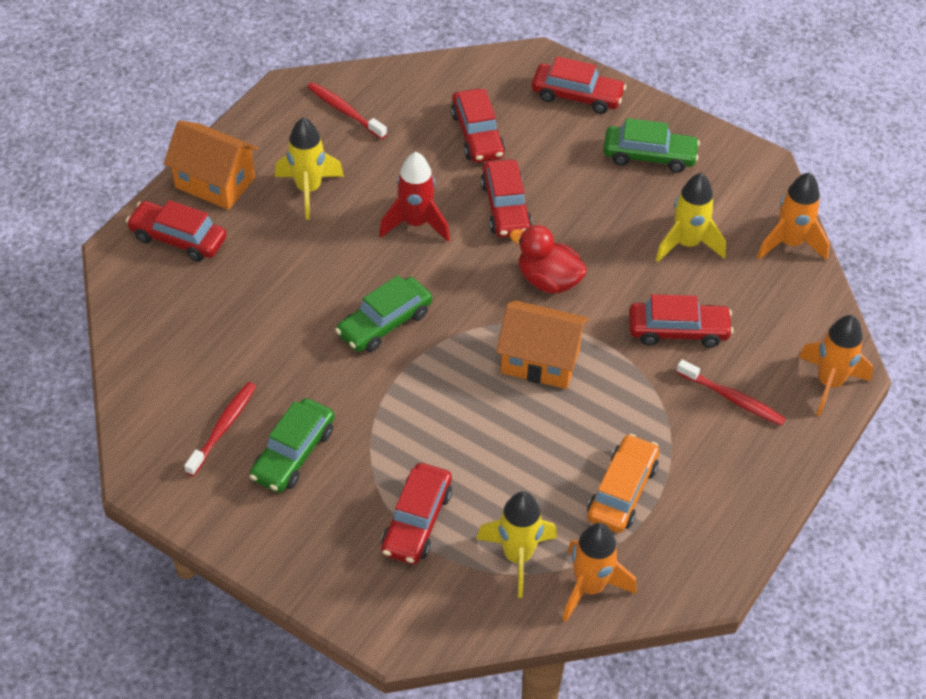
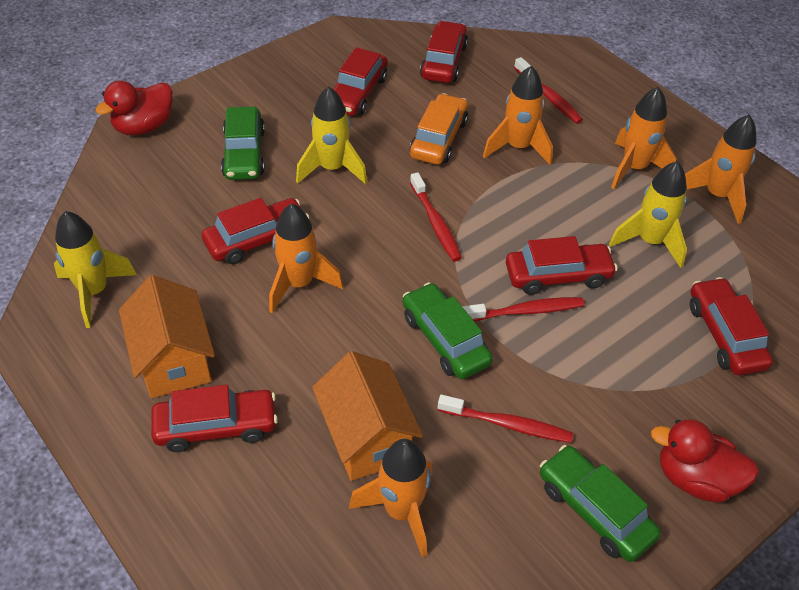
orange rocket: 3 -> 5
red duck: 1 -> 2
red rocket: 1 -> 0
red toothbrush: 3 -> 4

